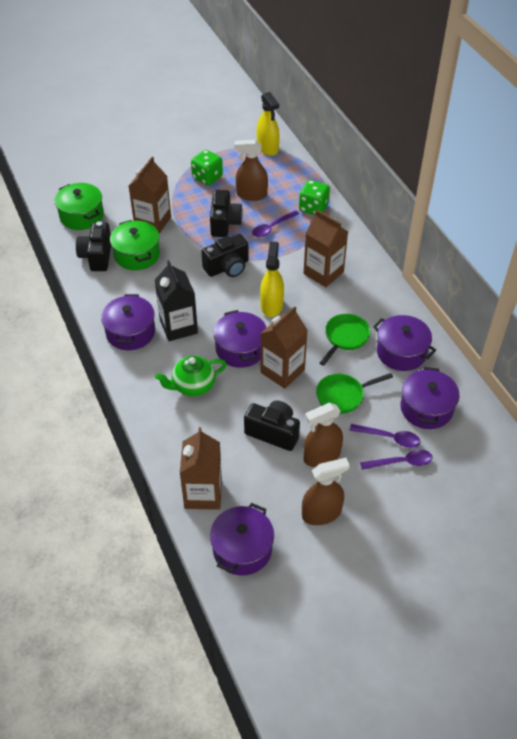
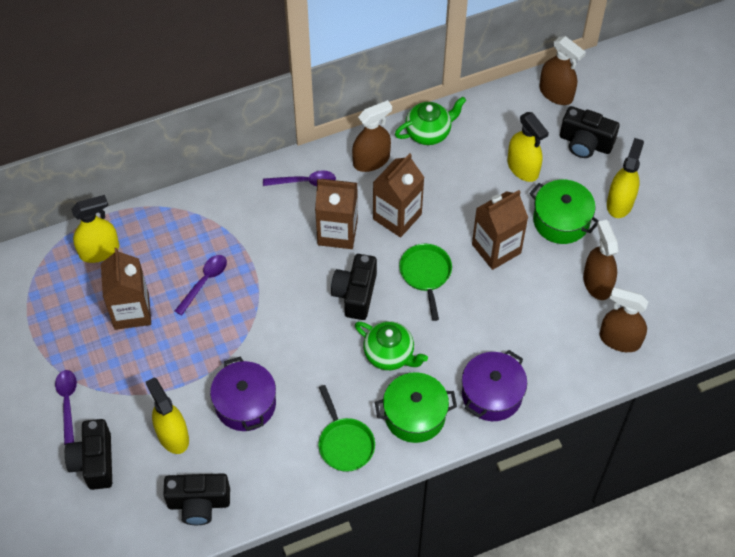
black carton: 1 -> 0
brown spray bottle: 3 -> 4
green dice: 2 -> 0
green teapot: 1 -> 2
purple pot: 5 -> 2
yellow spray bottle: 2 -> 4

